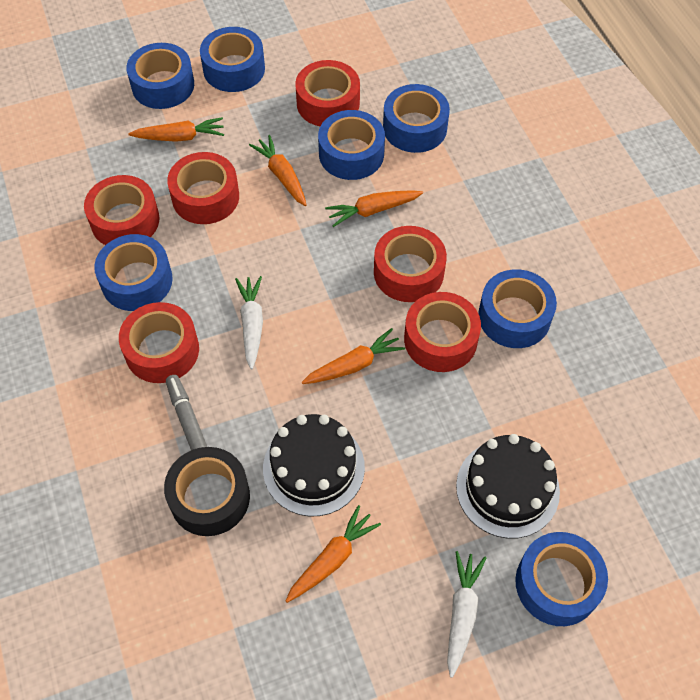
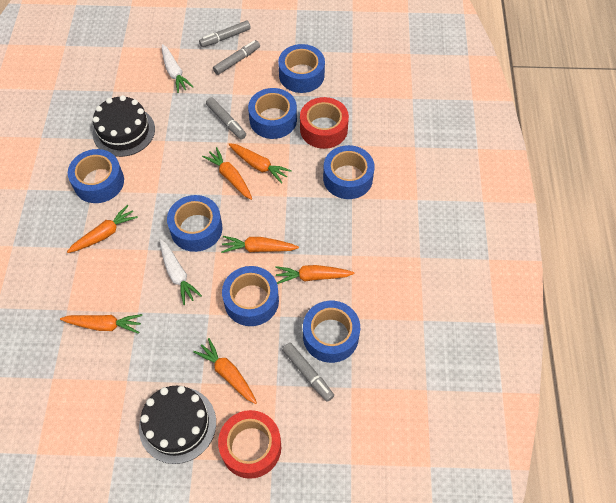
black tape: 1 -> 0
grey marker: 1 -> 4
orange carrot: 5 -> 7
red tape: 6 -> 2

